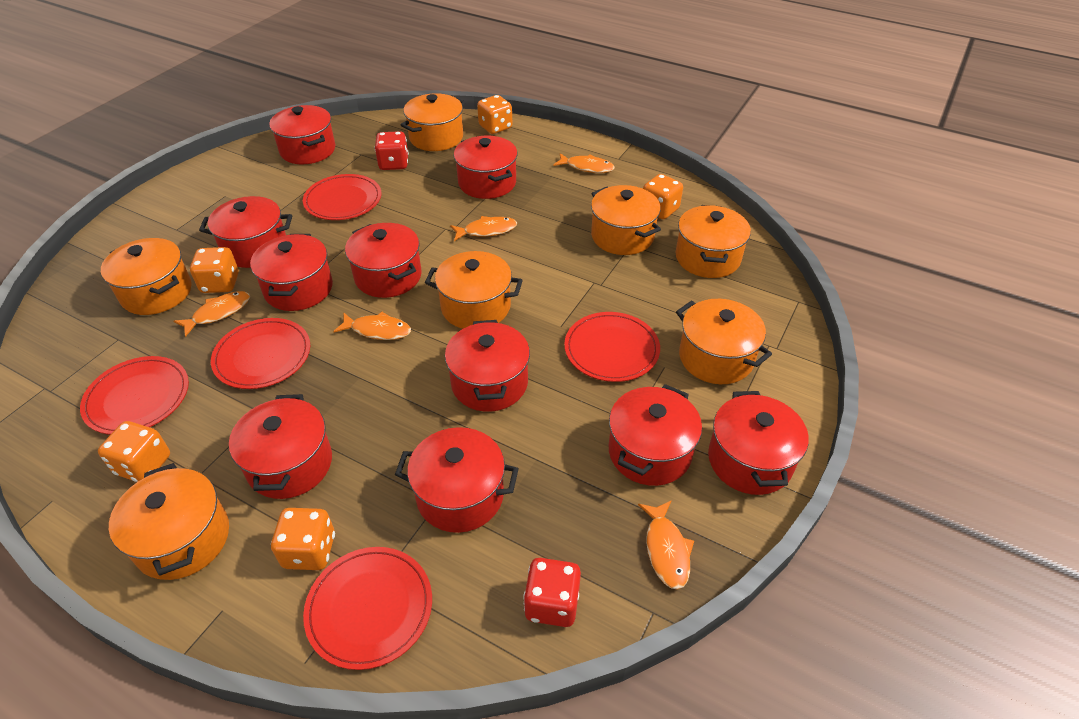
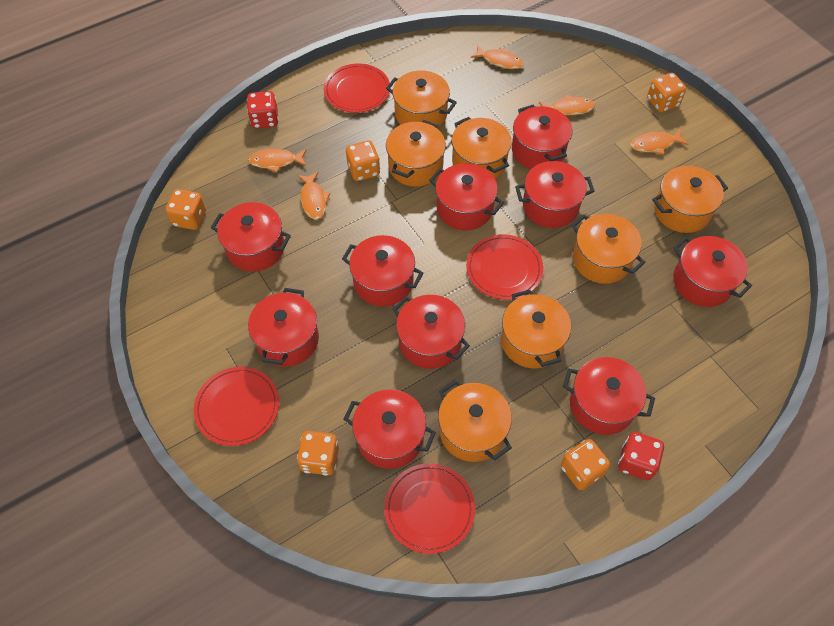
red plate: 5 -> 4

